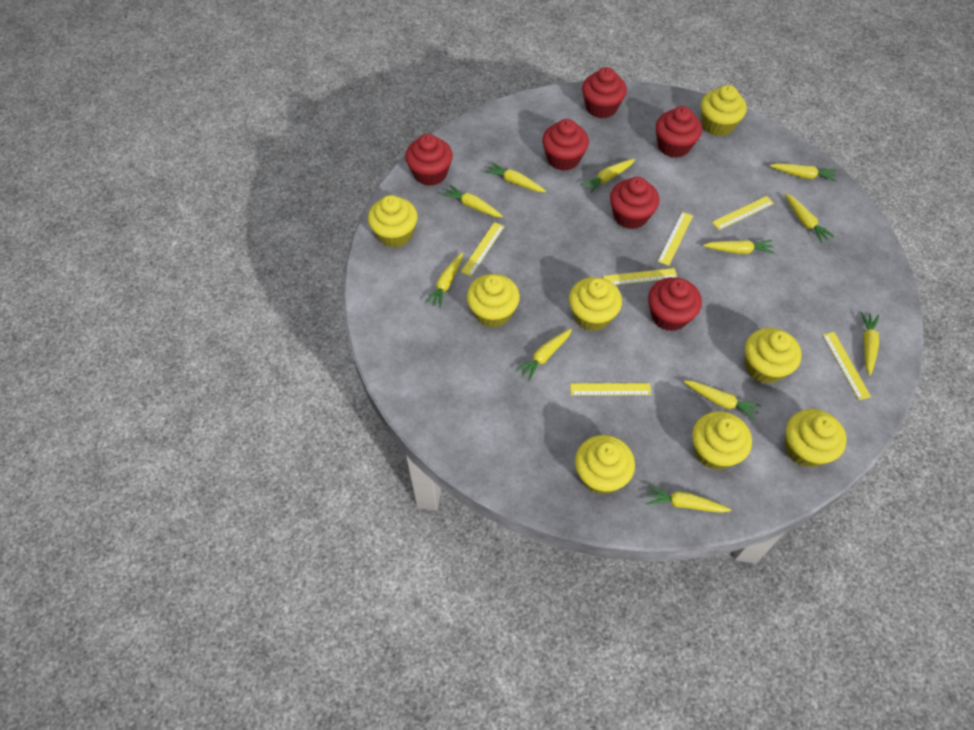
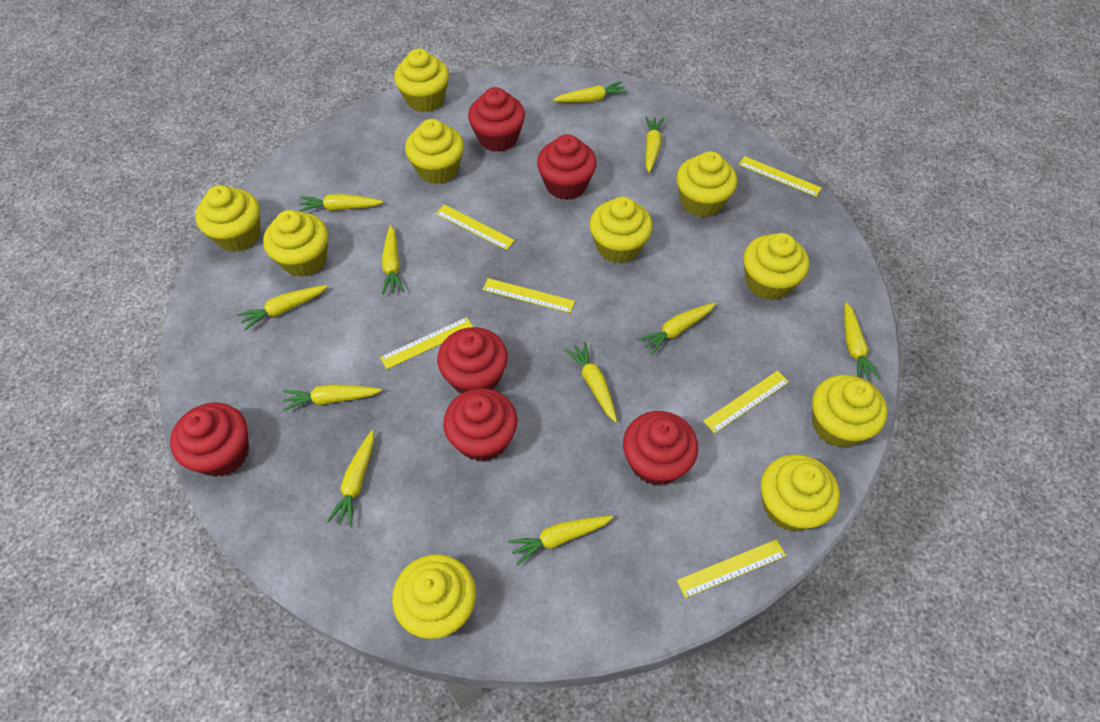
yellow cupcake: 8 -> 10

